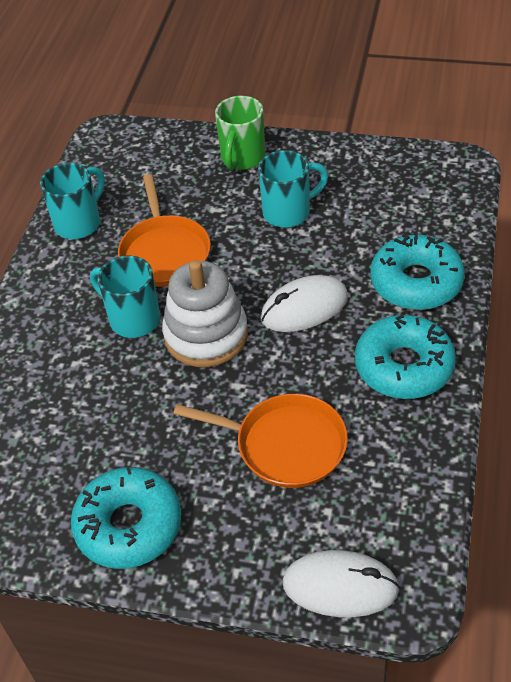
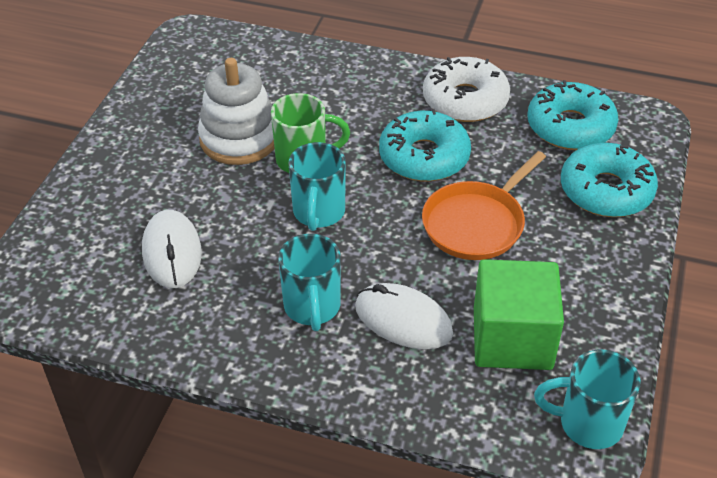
green cube: 0 -> 1
orange pan: 2 -> 1
white donut: 0 -> 1

